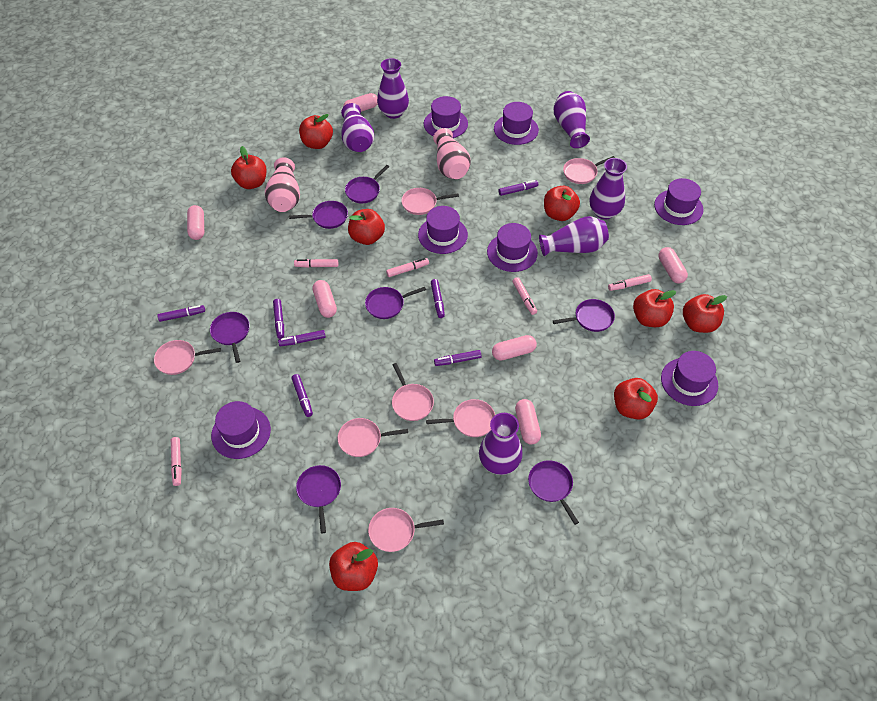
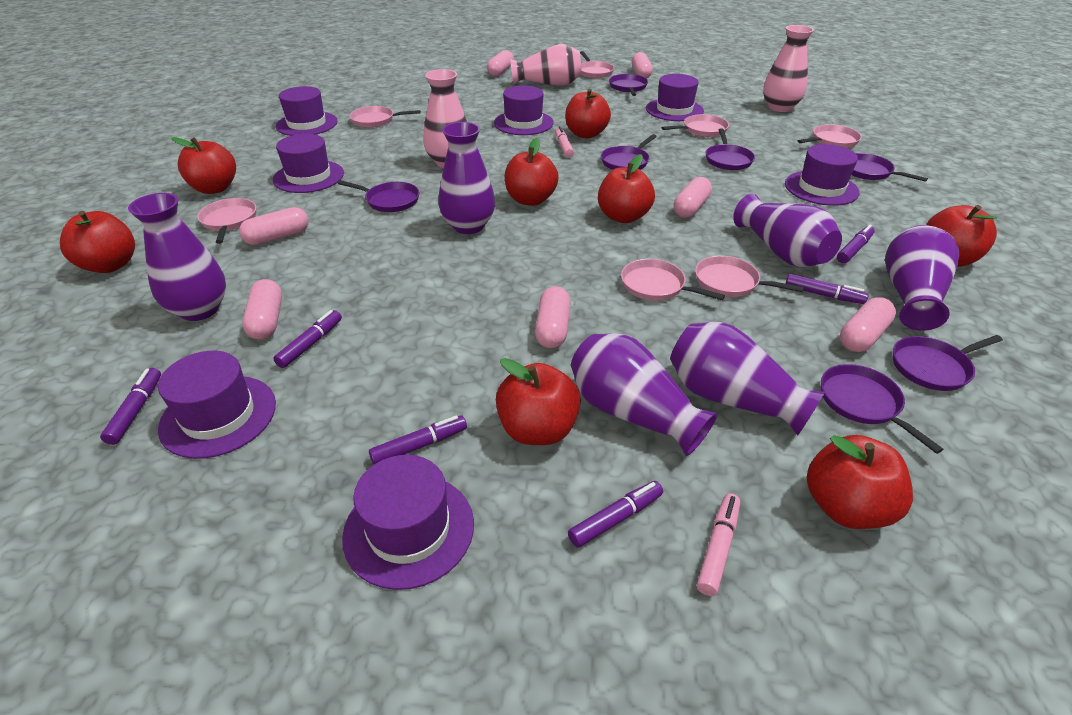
pink capsule: 6 -> 7
pink marker: 5 -> 2
pink vase: 2 -> 3
purple marker: 7 -> 6

